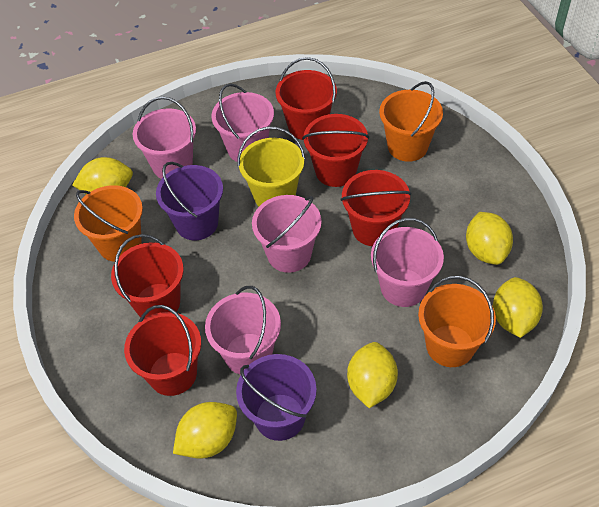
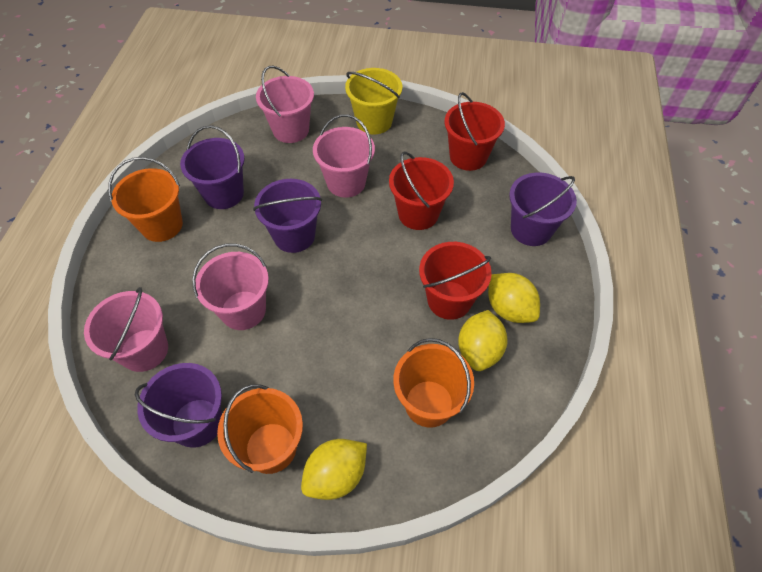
pink bucket: 5 -> 4
purple bucket: 2 -> 4
red bucket: 5 -> 3
yellow lemon: 5 -> 3

